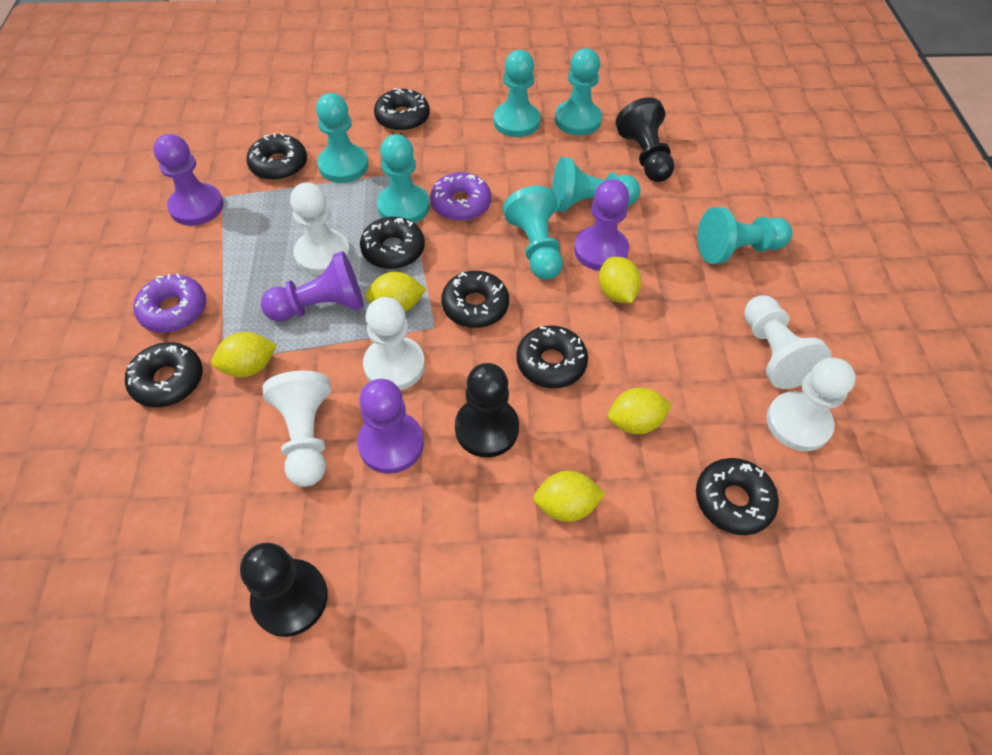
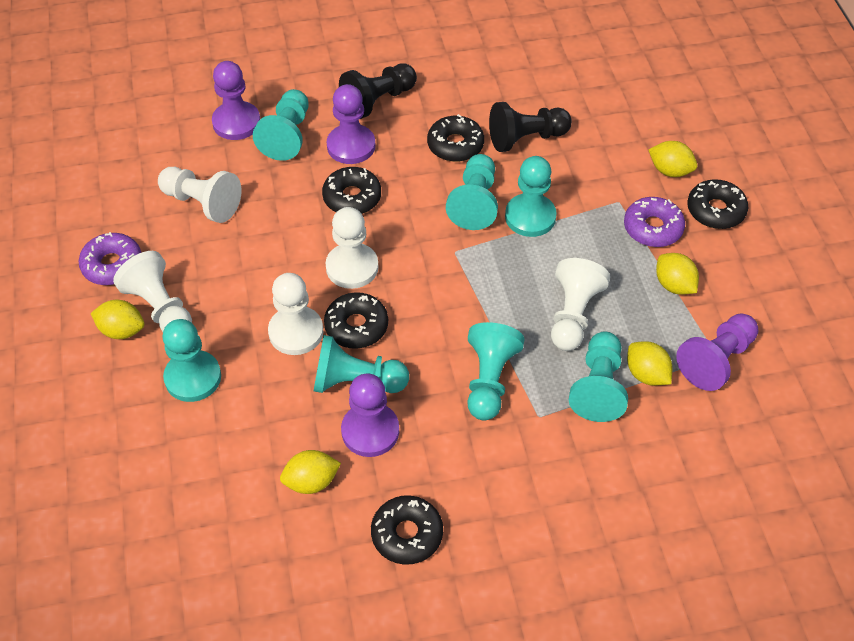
black donut: 7 -> 5
black pawn: 3 -> 2

